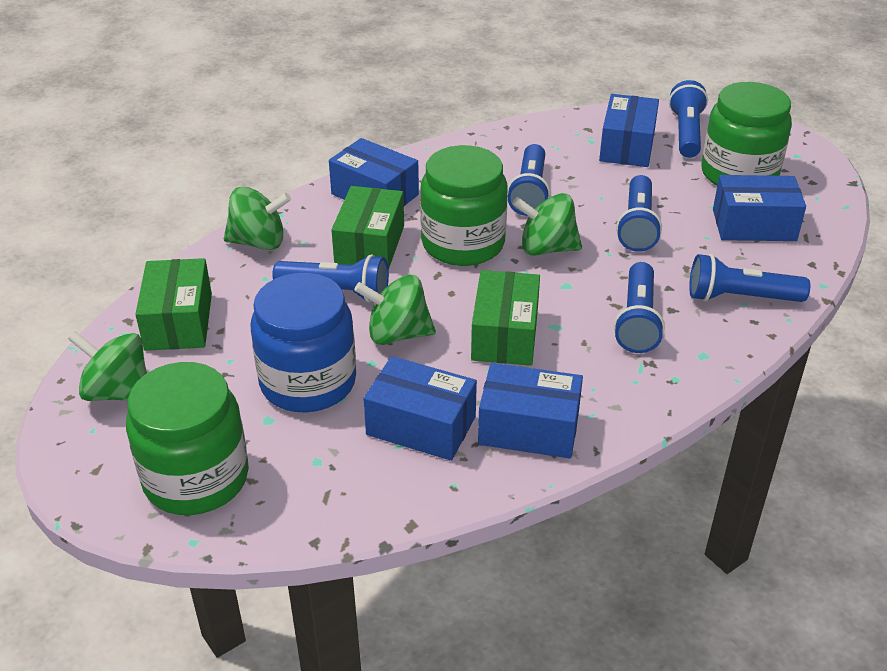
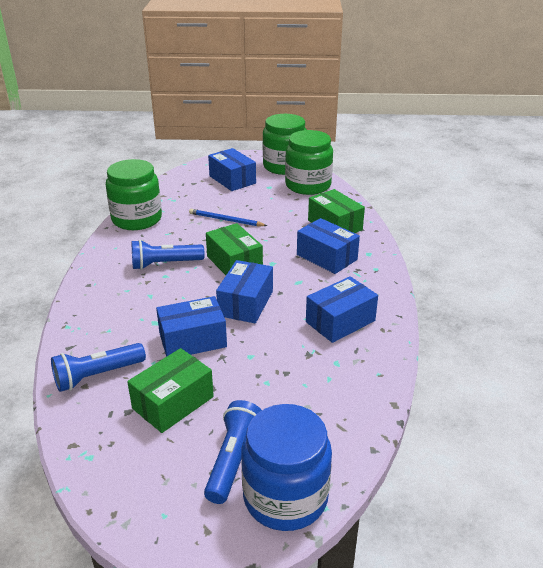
blue flashlight: 6 -> 3
blue pencil: 0 -> 1
green spinning top: 4 -> 0

